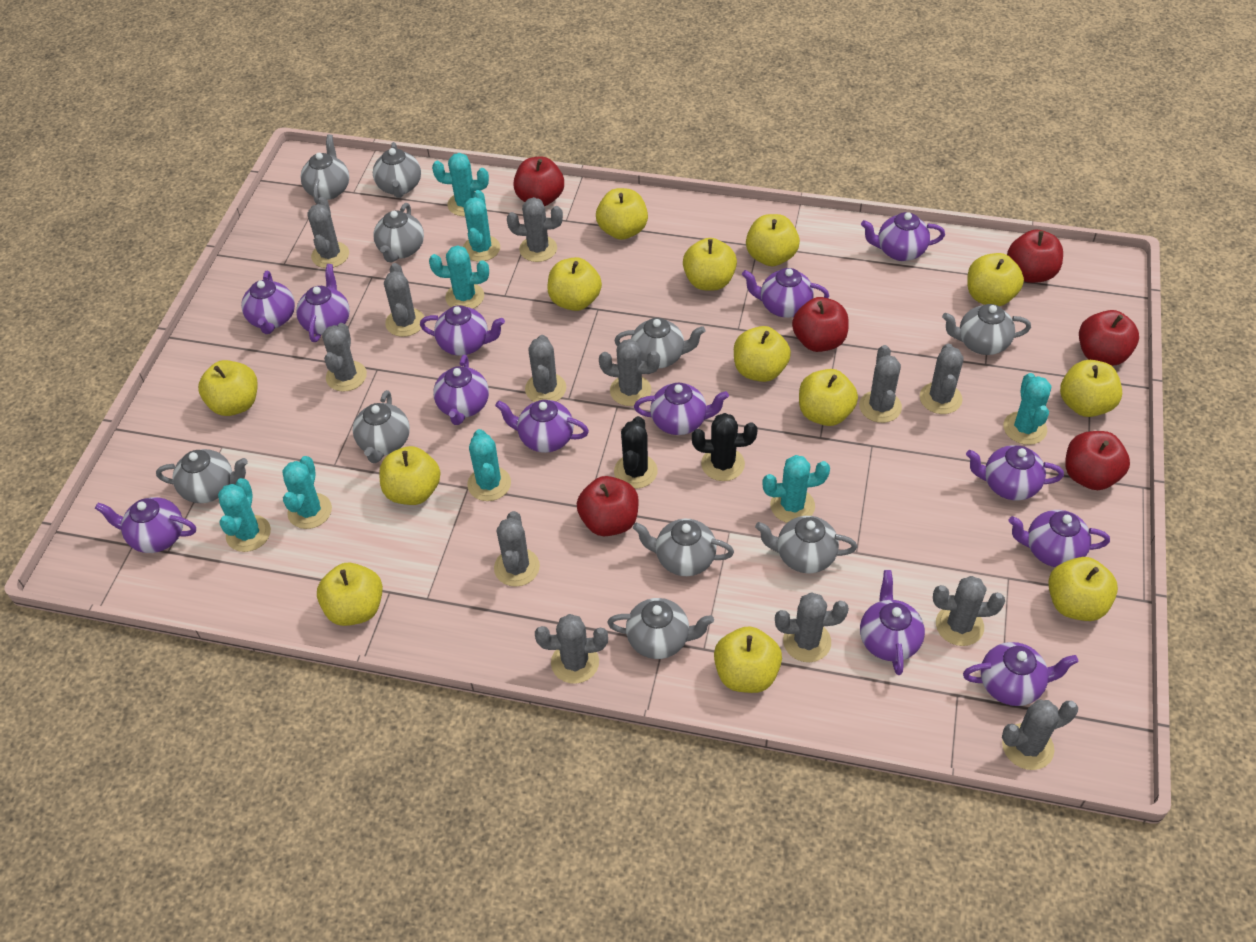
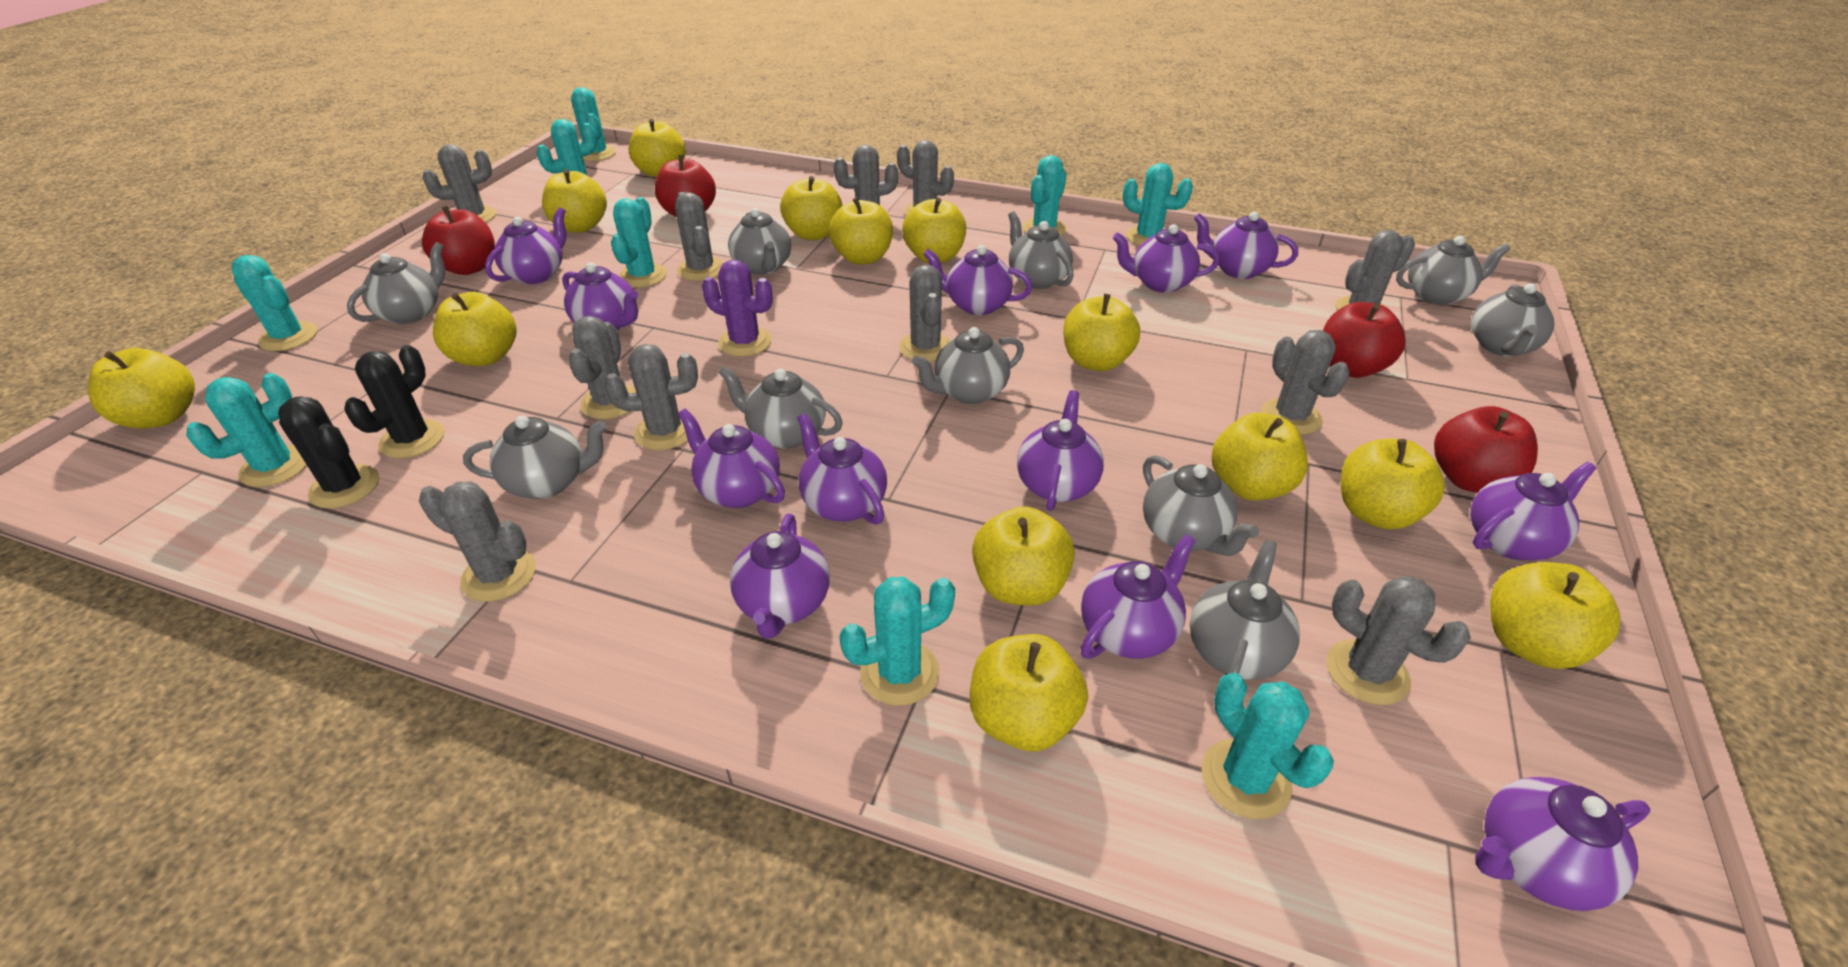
grey cactus: 13 -> 11
purple cactus: 0 -> 1
purple teapot: 13 -> 12
red apple: 6 -> 4
turquoise cactus: 8 -> 9

